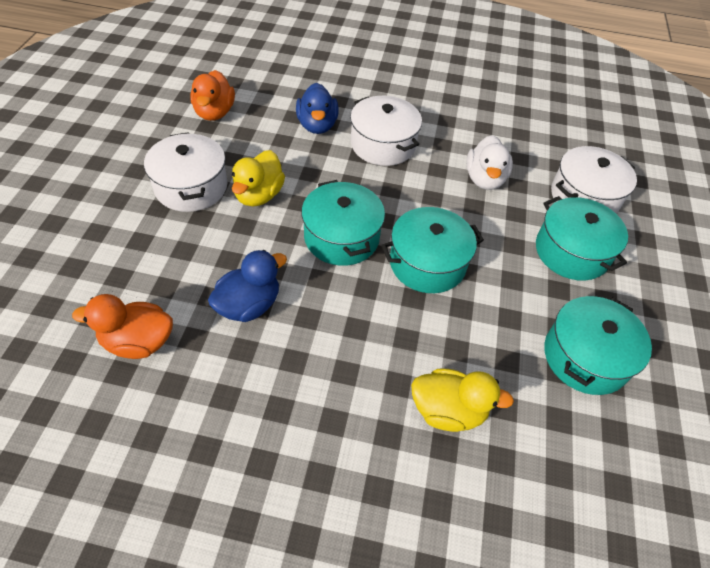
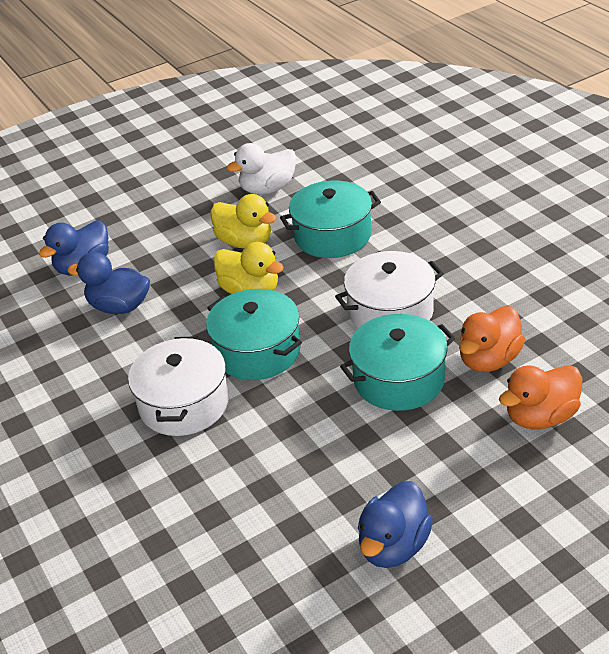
blue duck: 2 -> 3
turquoise pot: 4 -> 3
white pot: 3 -> 2

